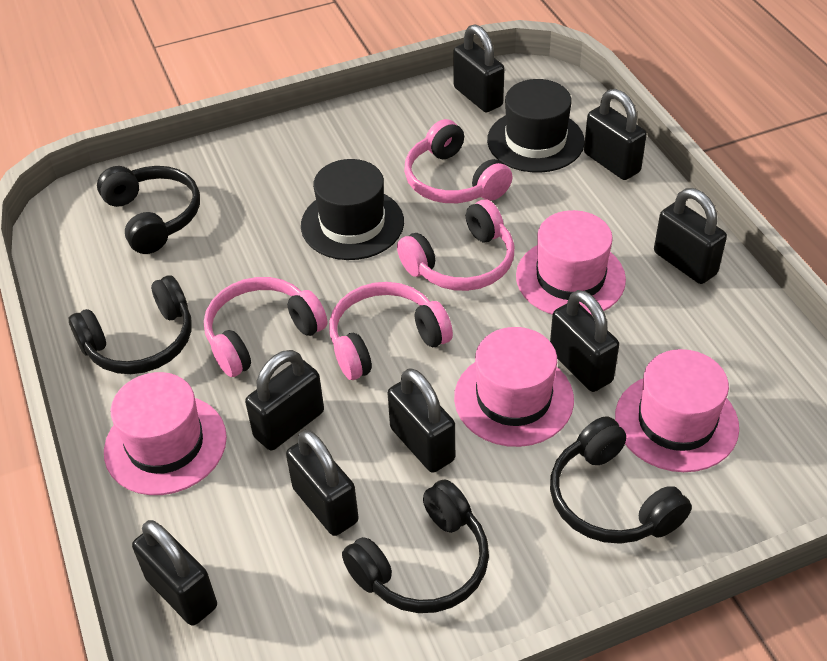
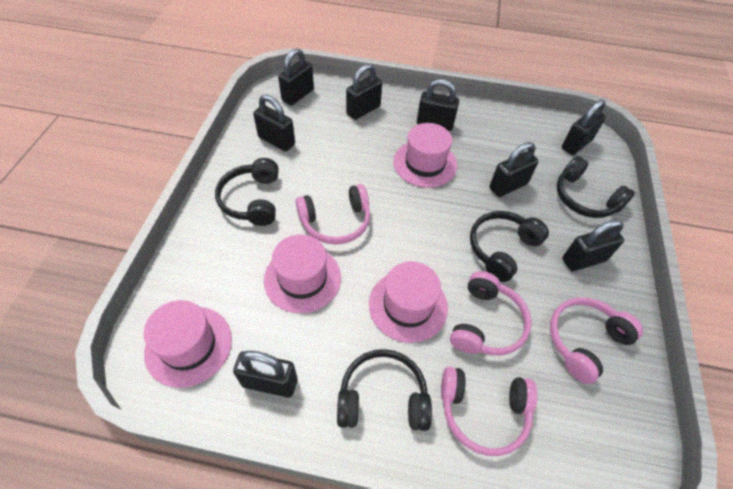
black hat: 2 -> 0

